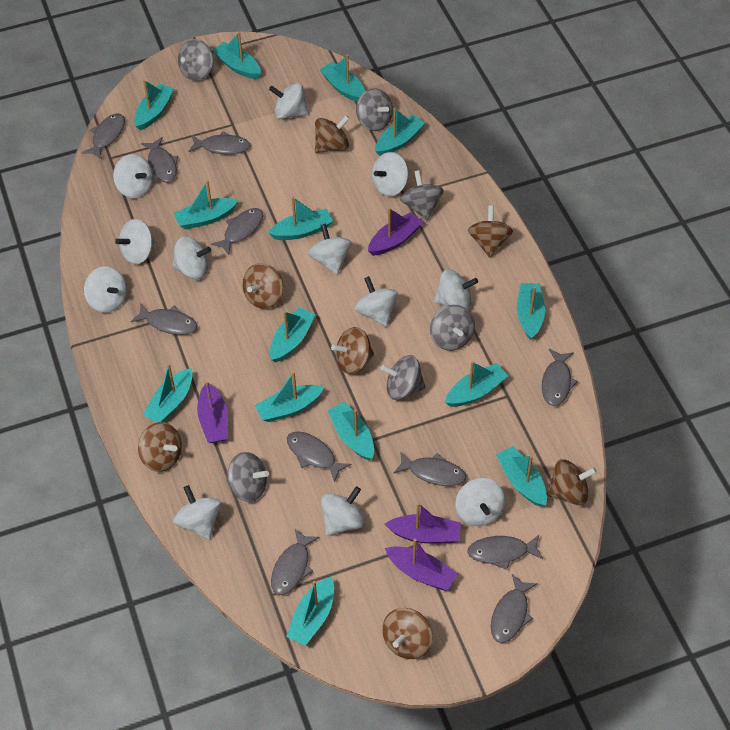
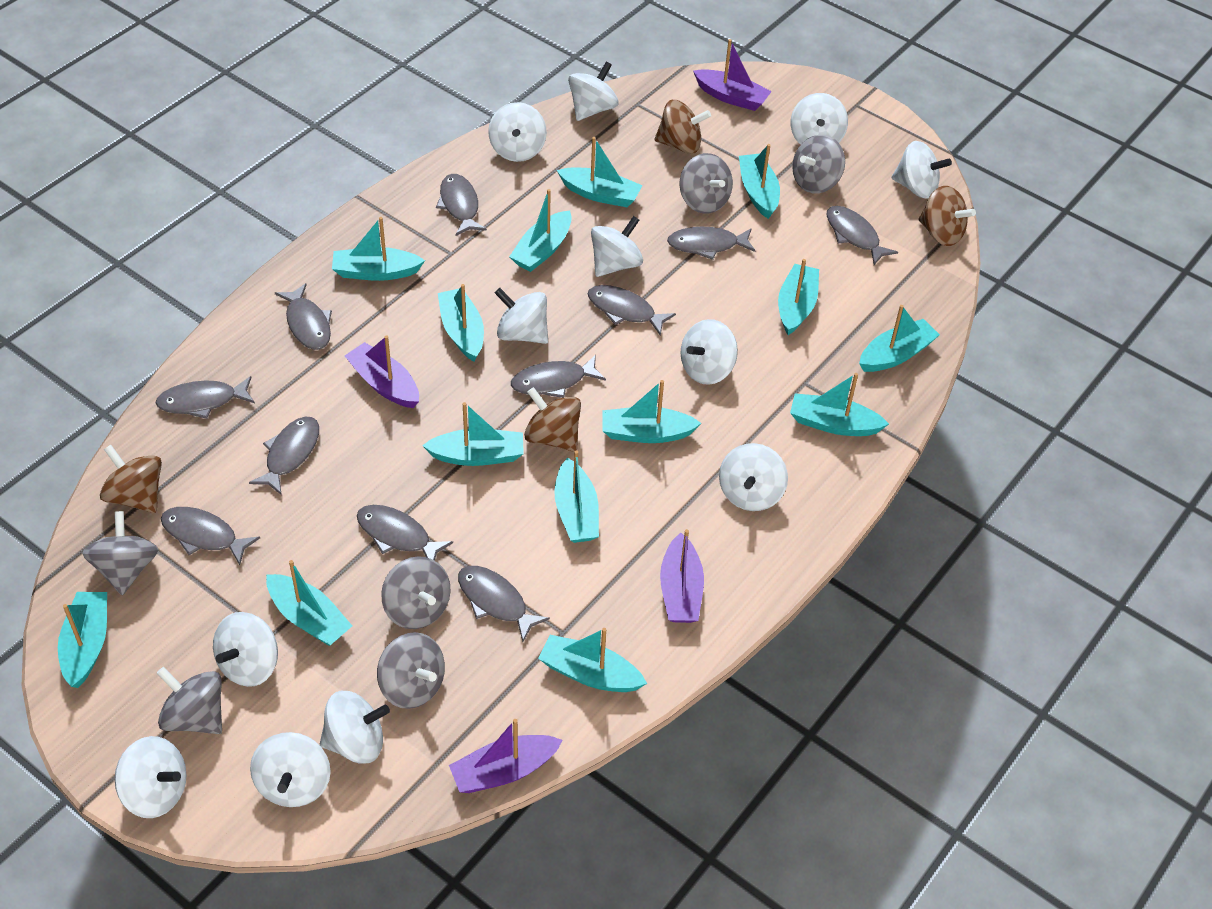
brown spinning top: 7 -> 4

